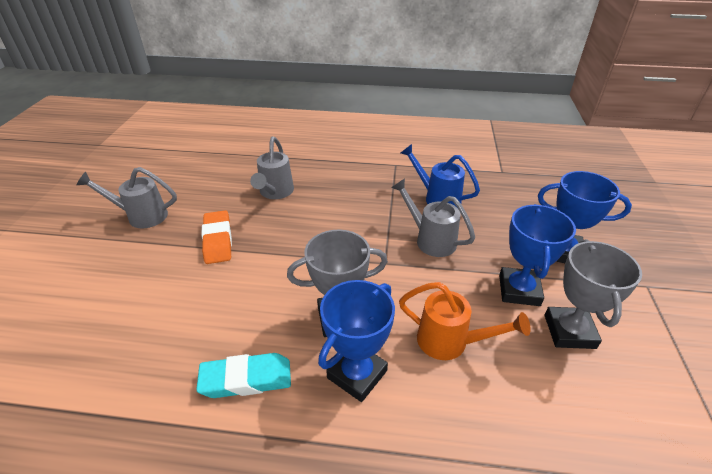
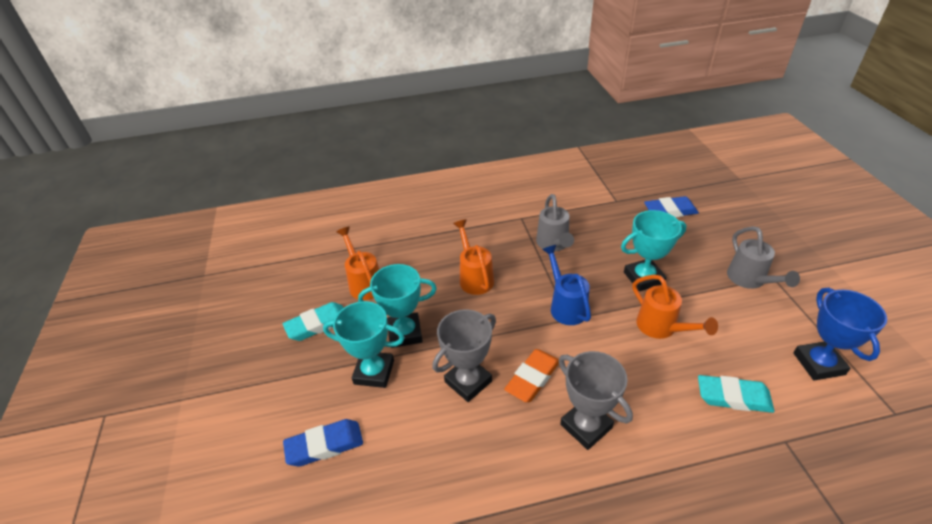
blue eraser: 0 -> 2
blue trophy: 3 -> 1
grey watering can: 3 -> 2
orange watering can: 1 -> 3
turquoise eraser: 1 -> 2
turquoise trophy: 0 -> 3

